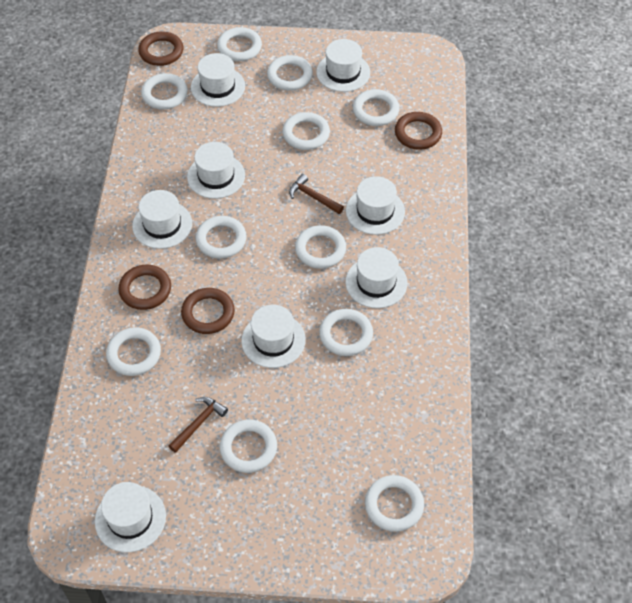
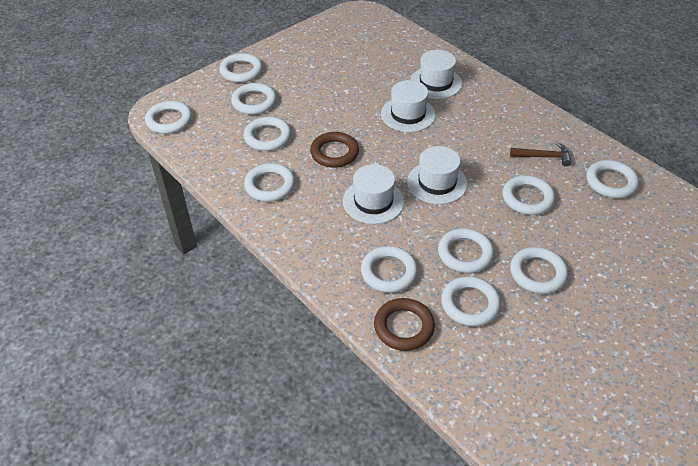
brown hammer: 2 -> 1
brown ring: 4 -> 2
white hat: 8 -> 4

